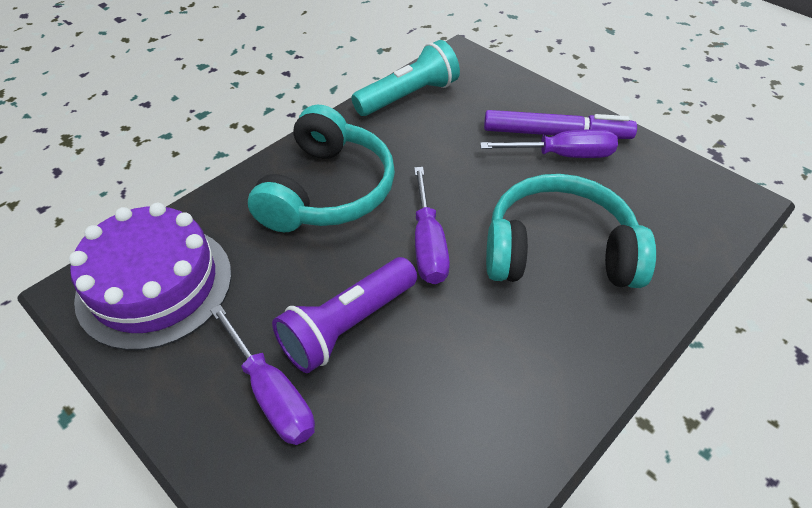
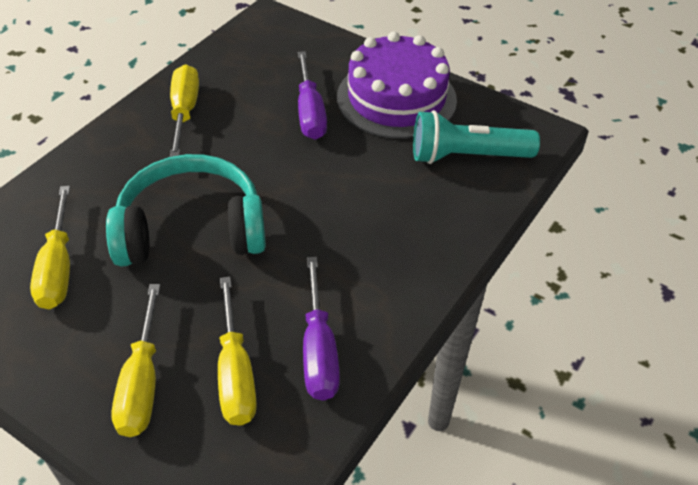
purple flashlight: 1 -> 0
purple marker: 1 -> 0
purple screwdriver: 3 -> 2
turquoise headphones: 2 -> 1
yellow screwdriver: 0 -> 4

